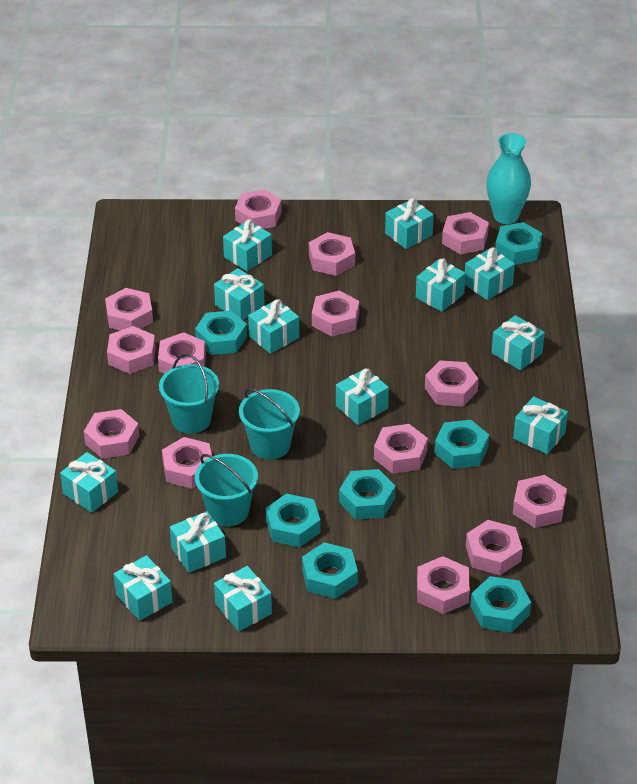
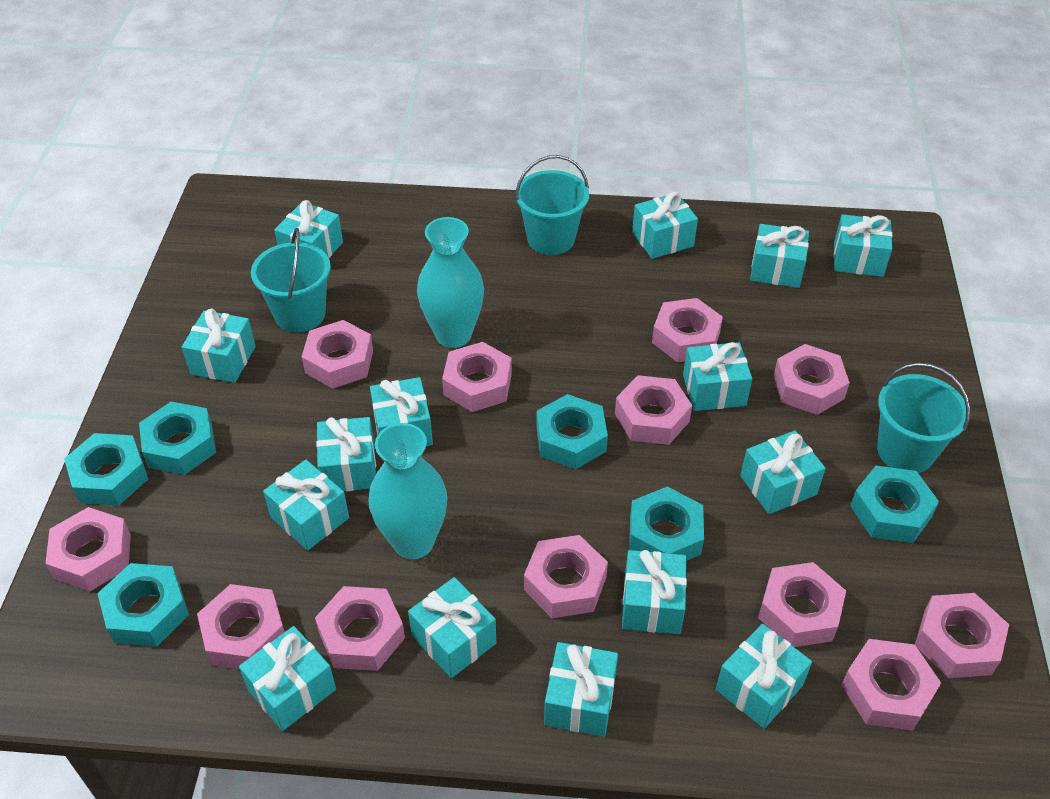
pink nut: 14 -> 12
turquoise gift: 13 -> 15
turquoise nut: 7 -> 6
turquoise vase: 1 -> 2

